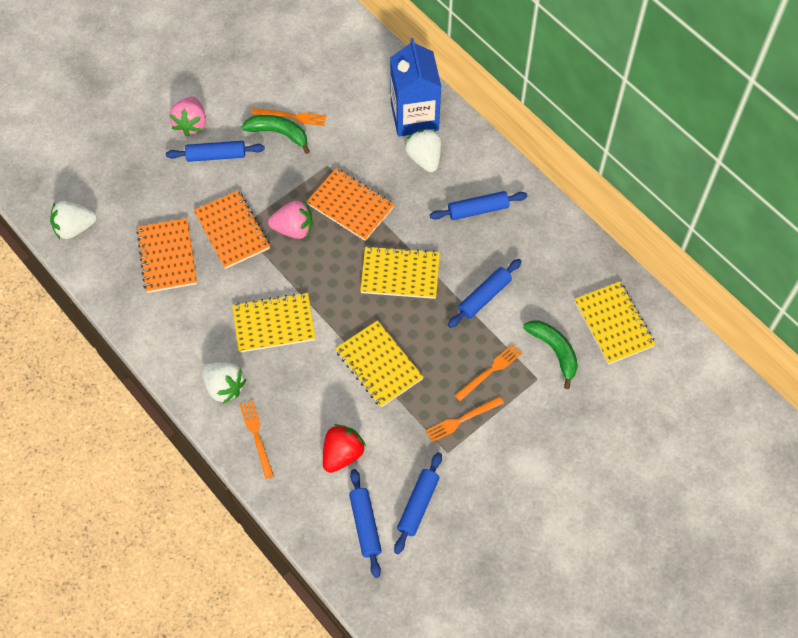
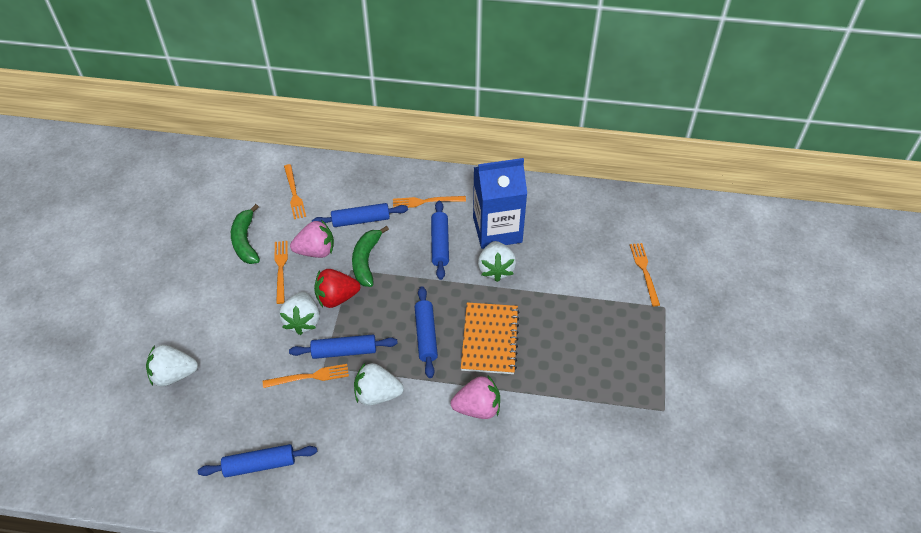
orange fork: 4 -> 5
orange notebook: 3 -> 1
white strawberry: 3 -> 4
yellow notebook: 4 -> 0

